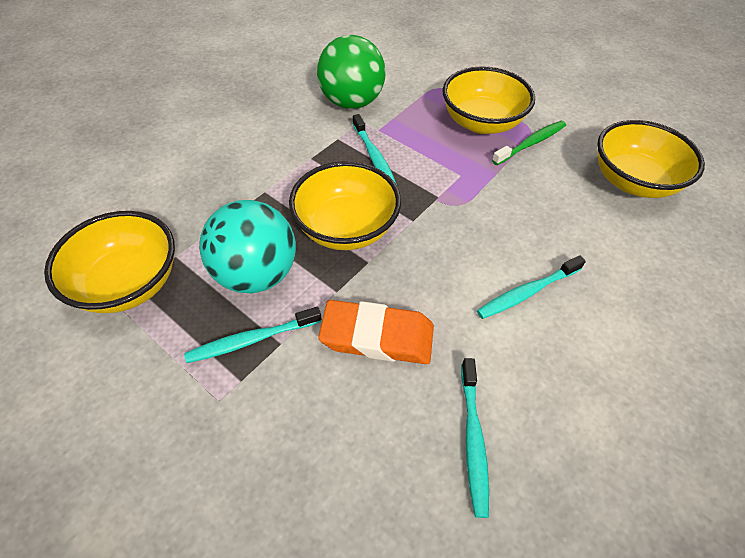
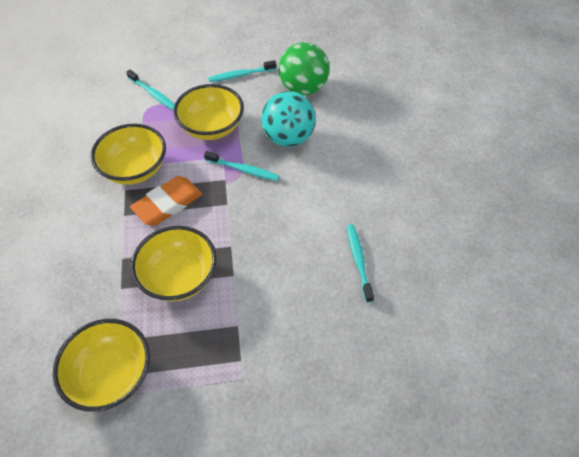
green toothbrush: 1 -> 0

